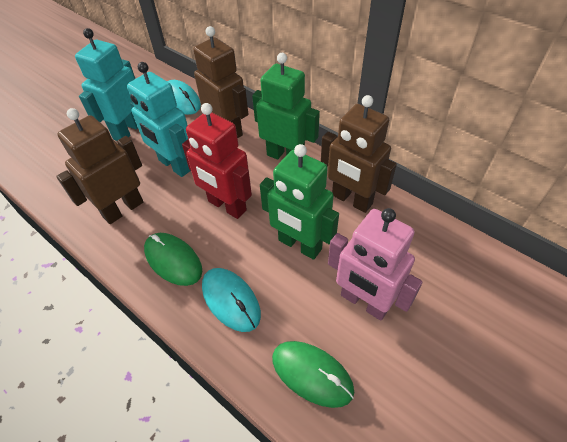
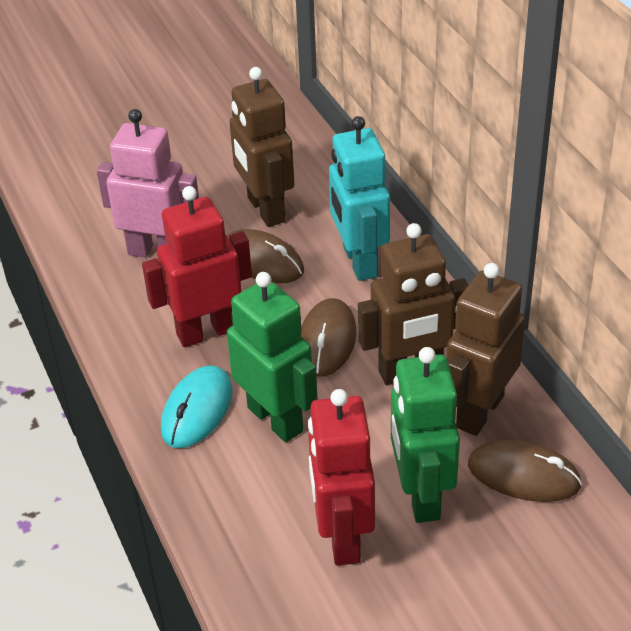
brown mouse: 0 -> 3
green mouse: 2 -> 0
red robot: 1 -> 2
turquoise mouse: 2 -> 1
turquoise robot: 2 -> 1

